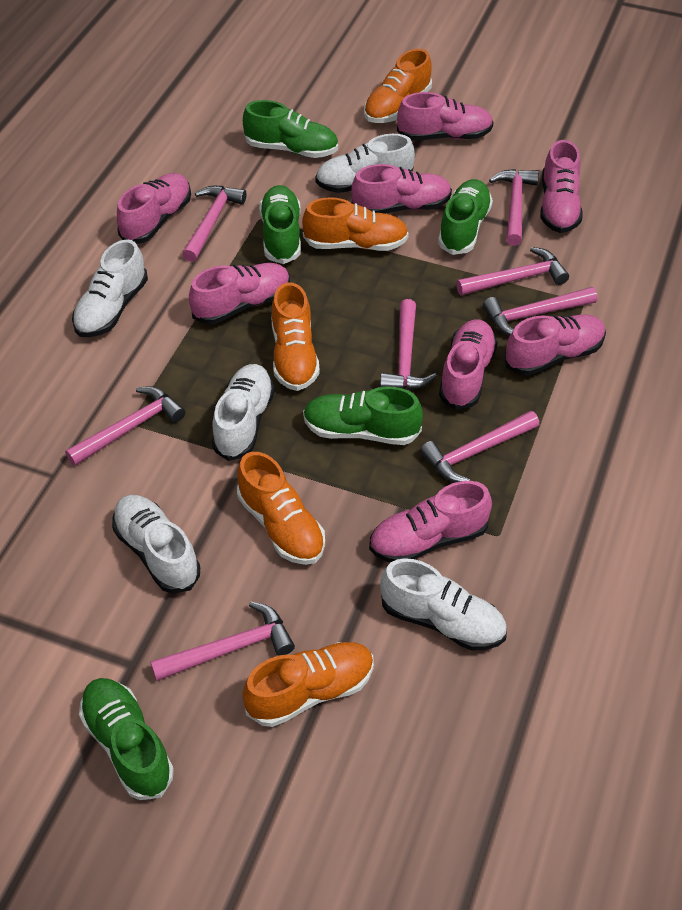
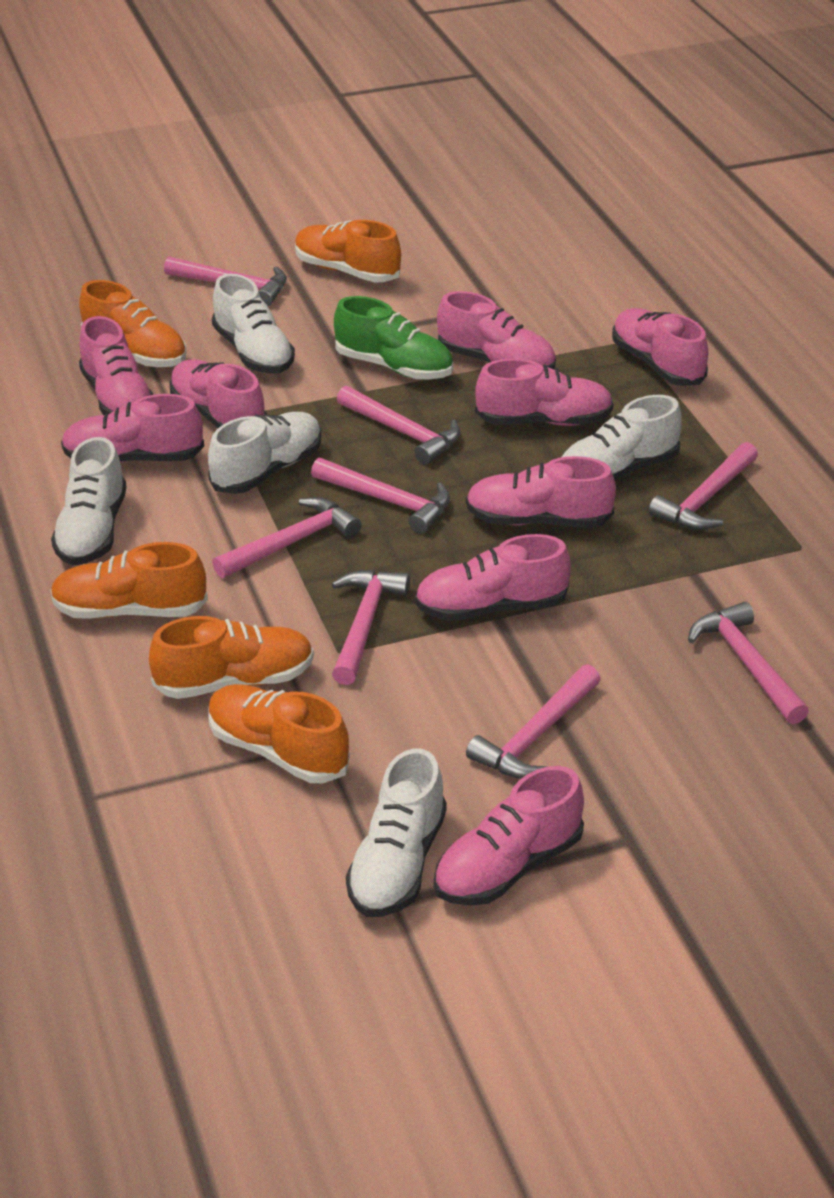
green shoe: 5 -> 1
pink shoe: 8 -> 9

